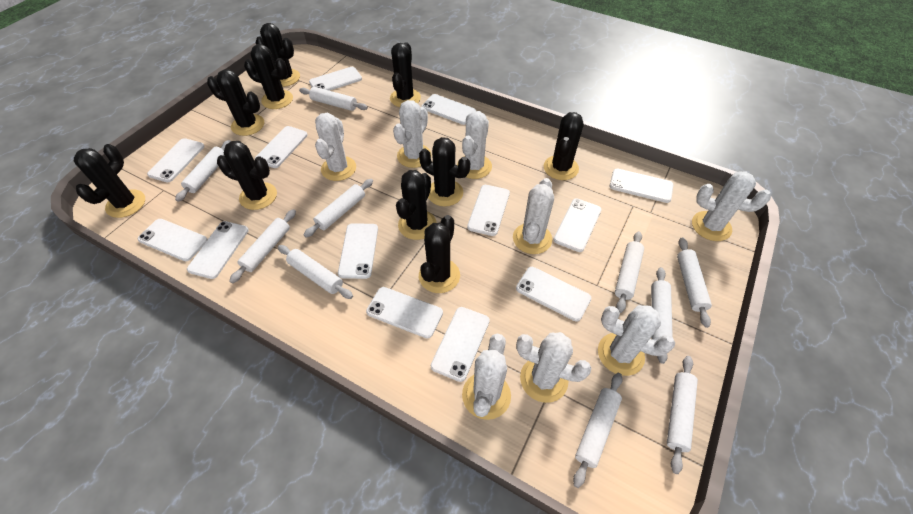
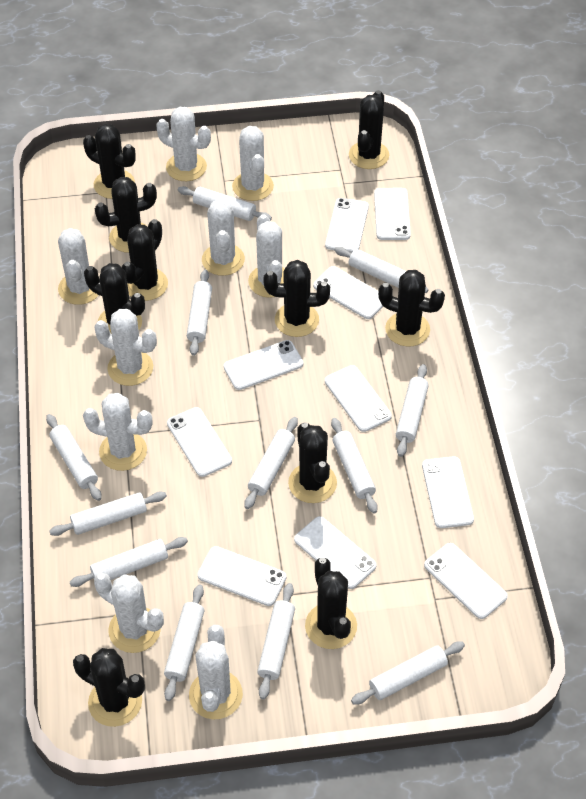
white cactus: 8 -> 9
white phone: 13 -> 10
white rolling pin: 10 -> 12

